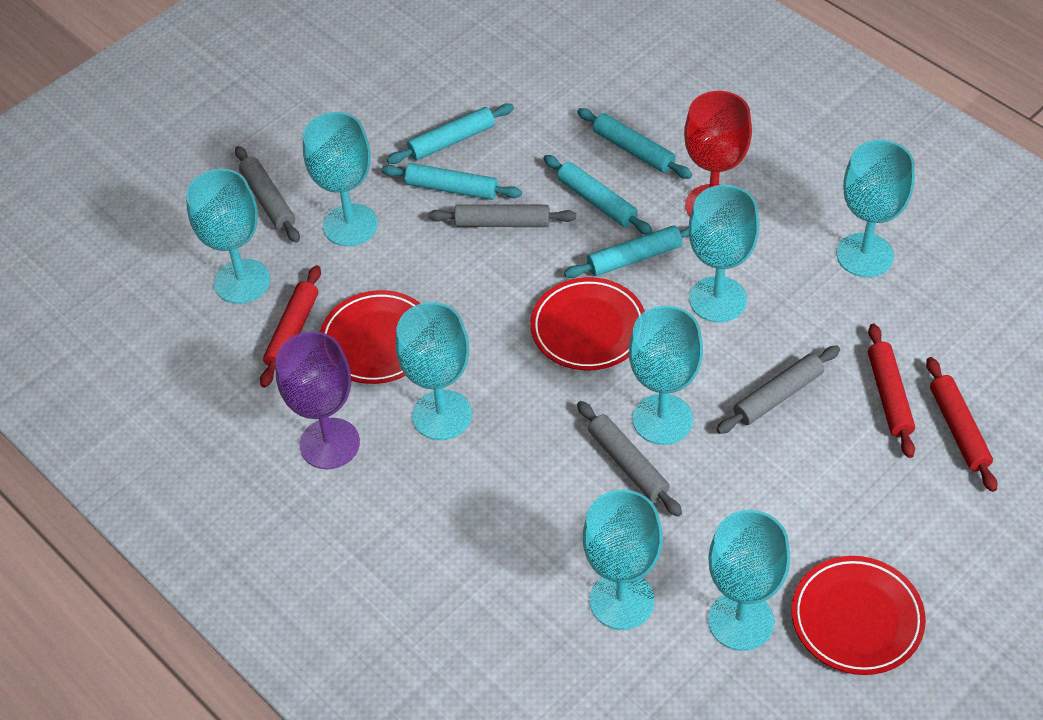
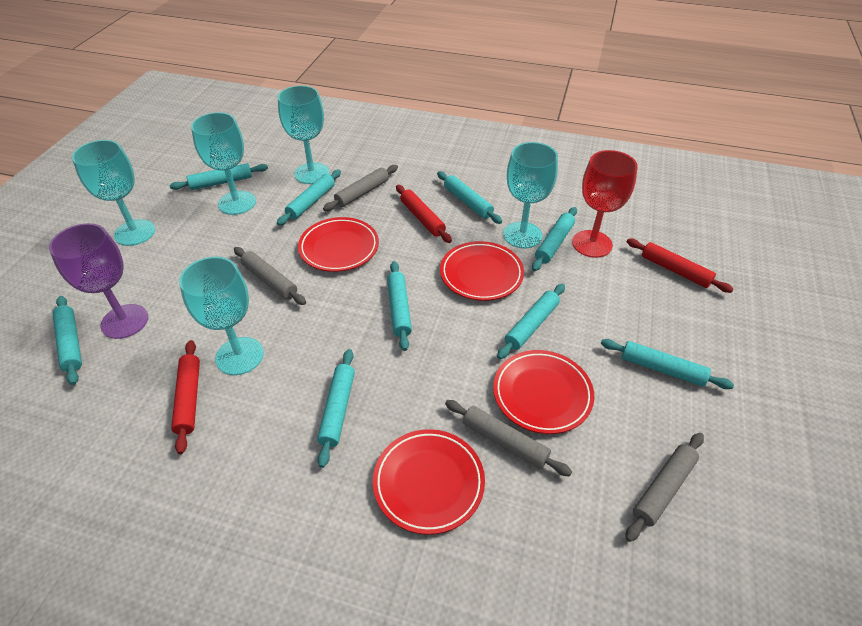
red plate: 3 -> 4
turquoise goblet: 8 -> 5
turquoise rolling pin: 5 -> 9

